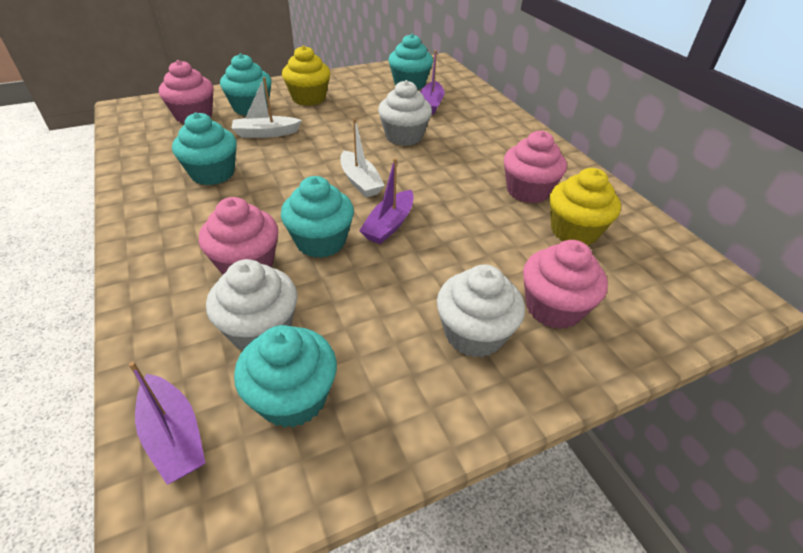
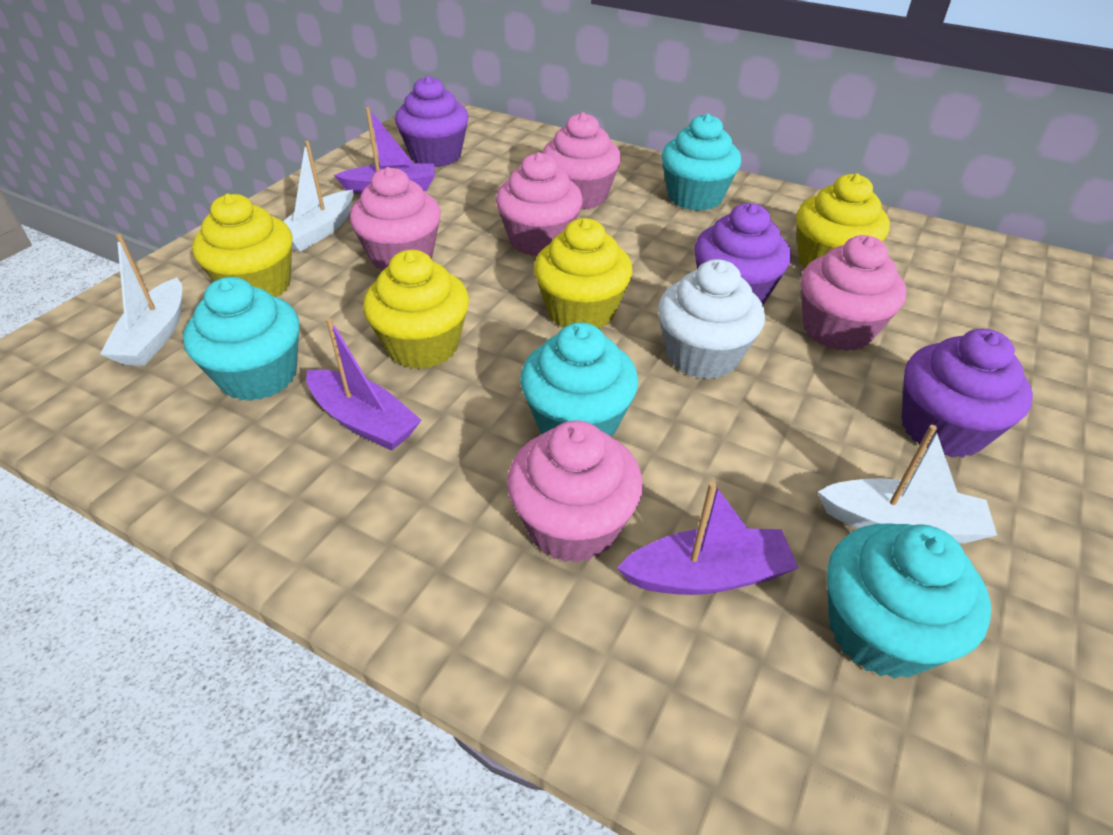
pink cupcake: 4 -> 5
purple cupcake: 0 -> 3
turquoise cupcake: 5 -> 4
white boat: 2 -> 3
white cupcake: 3 -> 1
yellow cupcake: 2 -> 4

